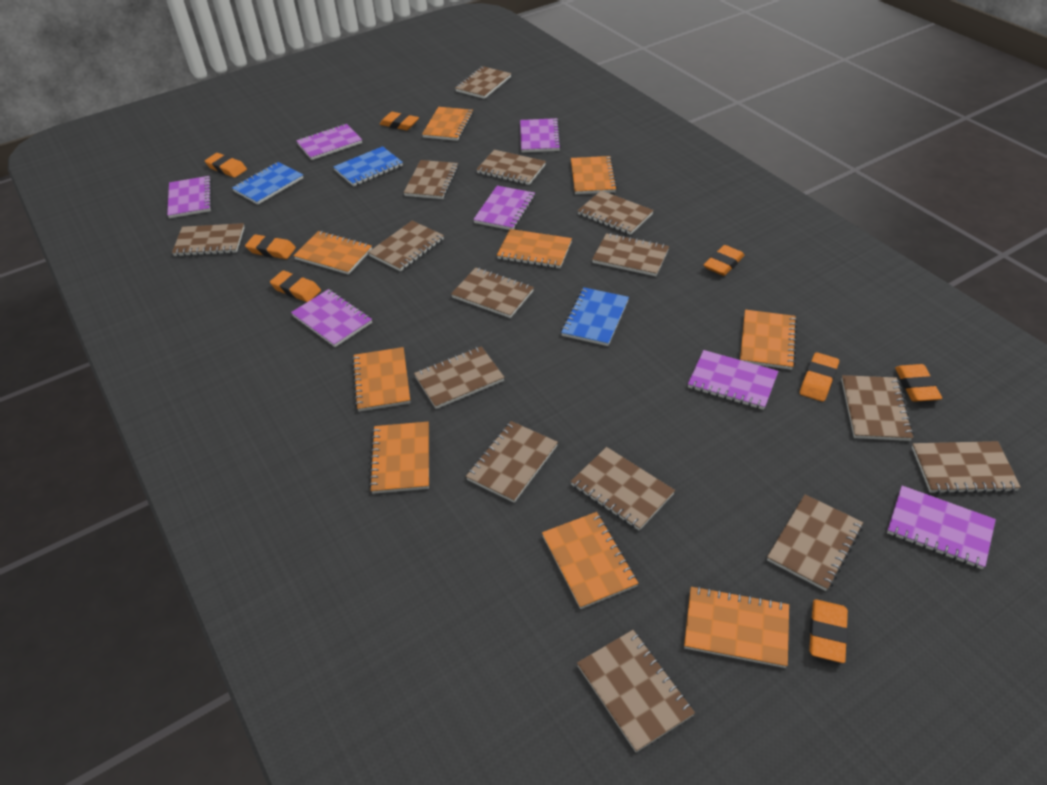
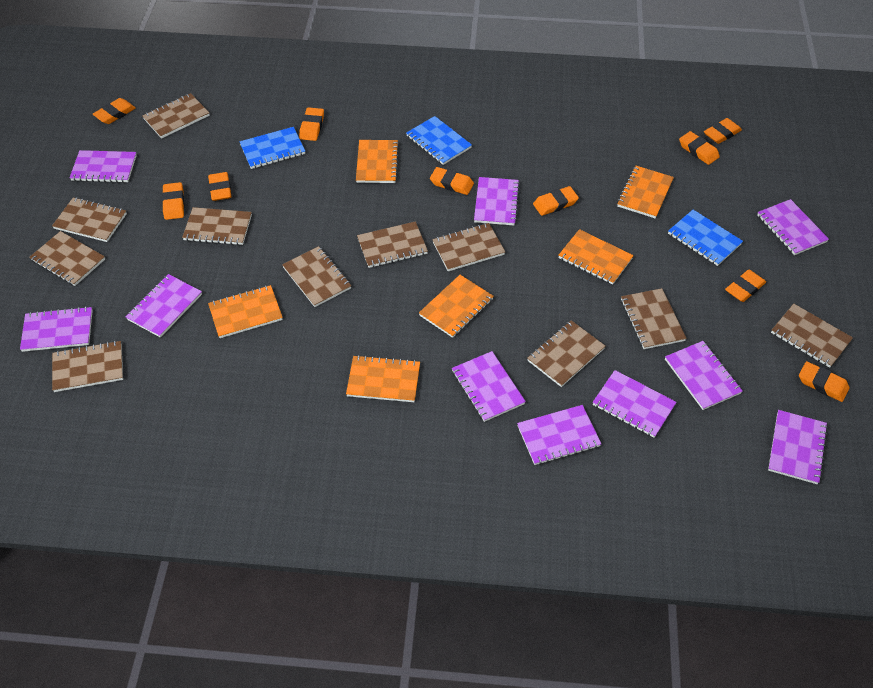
brown notebook: 15 -> 11
orange eraser: 8 -> 10
orange notebook: 9 -> 6
purple notebook: 7 -> 10

